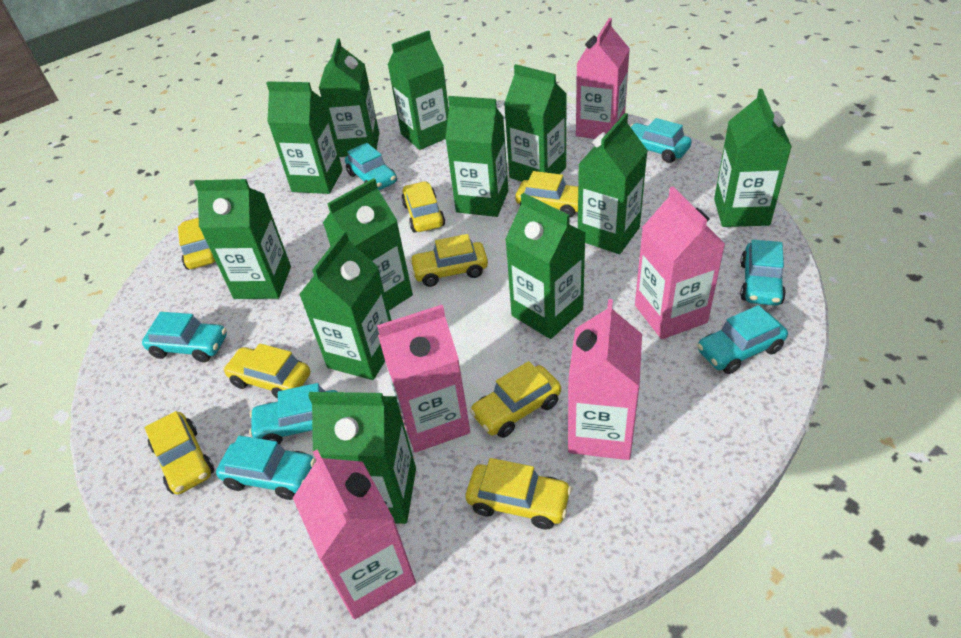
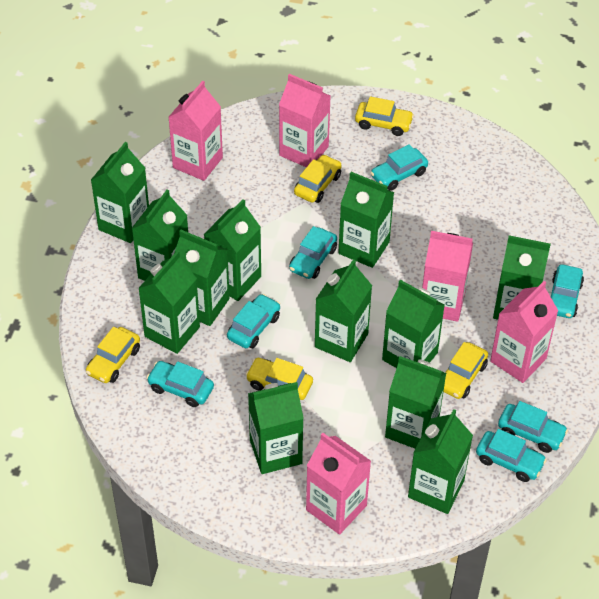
yellow car: 8 -> 5

